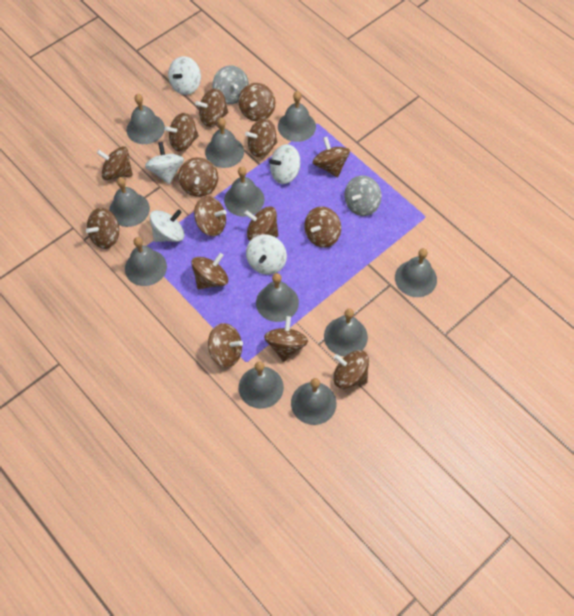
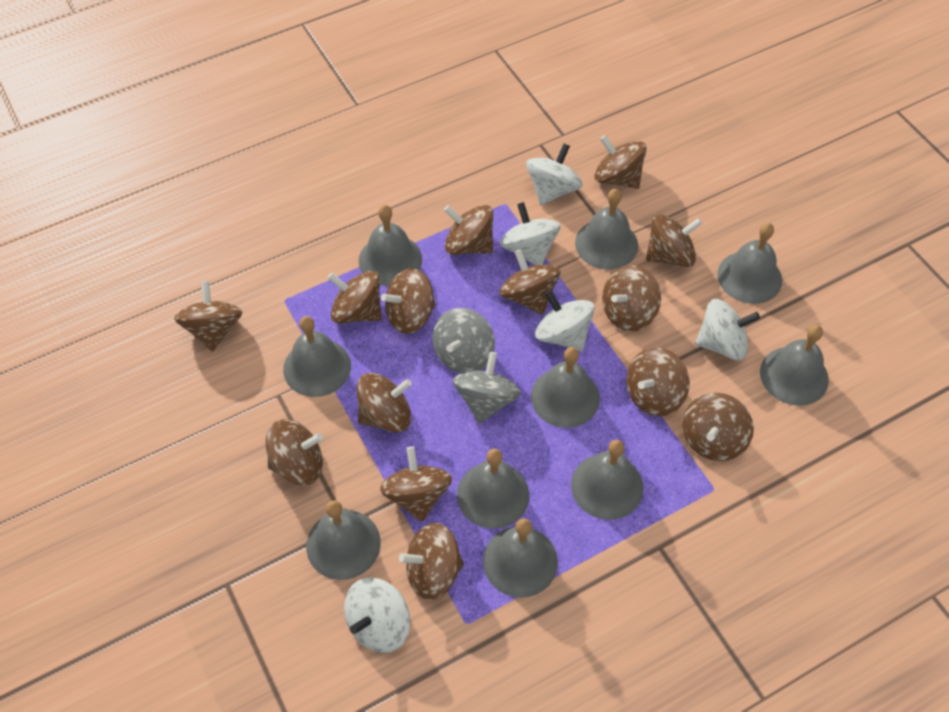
brown spinning top: 15 -> 14
grey bell: 11 -> 10

